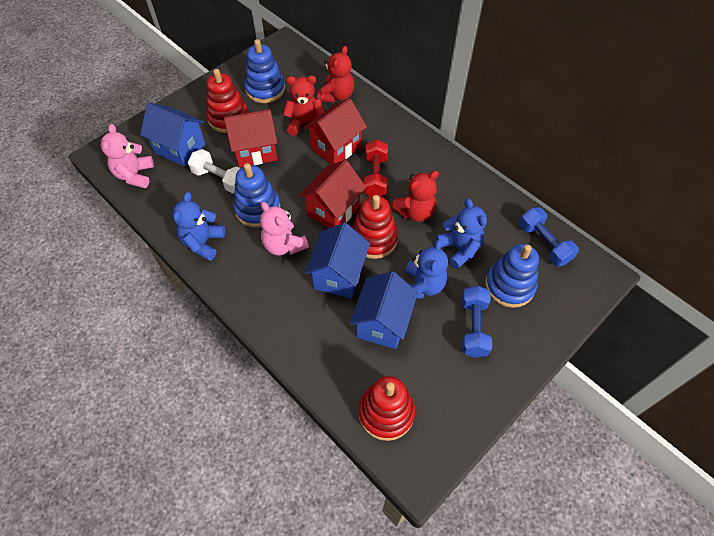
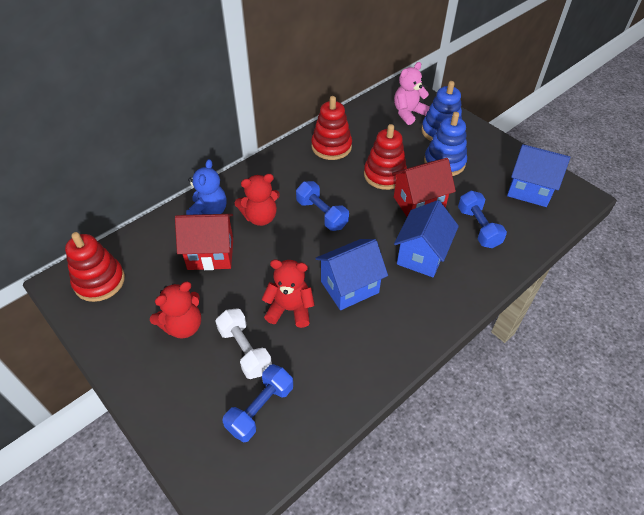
blue dumbbell: 2 -> 3
blue stacking toy: 3 -> 2
blue teddy bear: 3 -> 1
pink teddy bear: 2 -> 1
red dumbbell: 1 -> 0
red house: 3 -> 2

